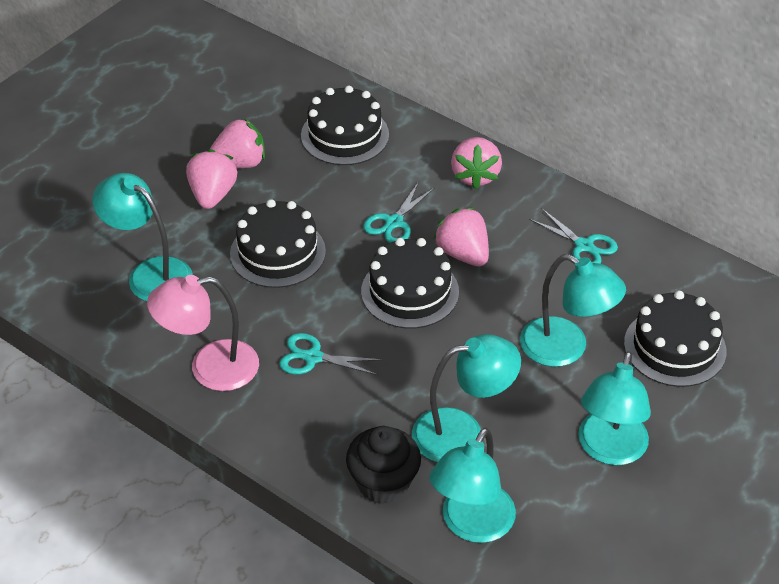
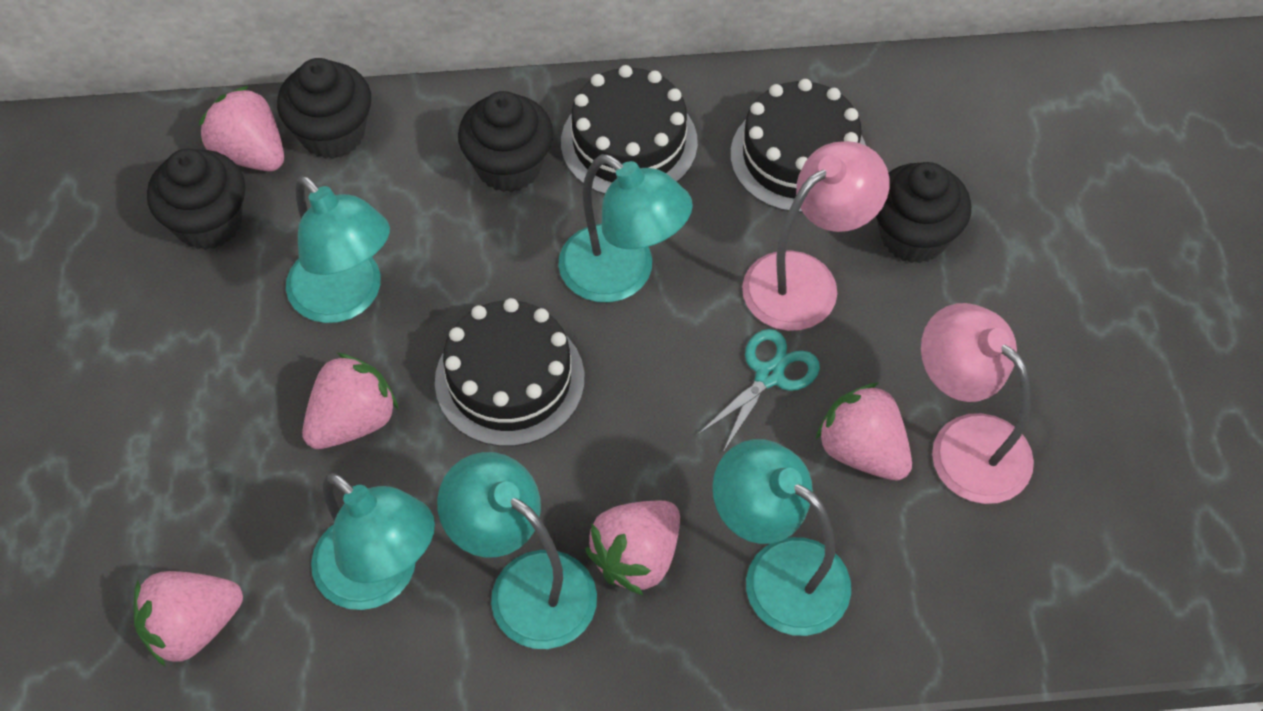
black cake: 4 -> 3
black cupcake: 1 -> 4
pink lamp: 1 -> 2
pink strawberry: 4 -> 5
turquoise scissors: 3 -> 1

